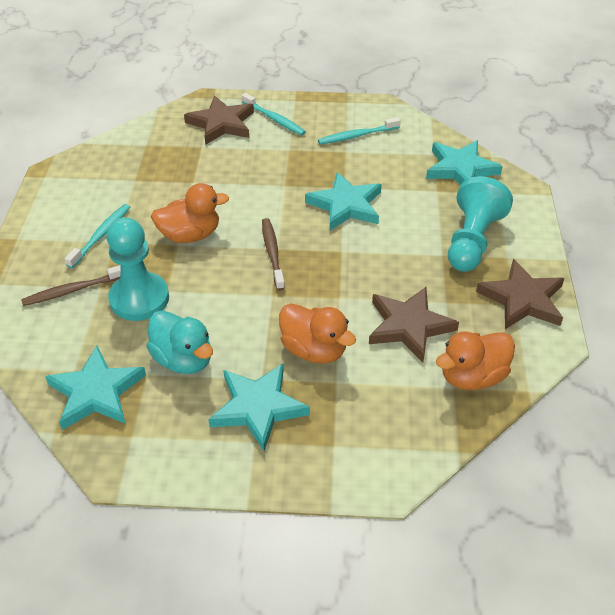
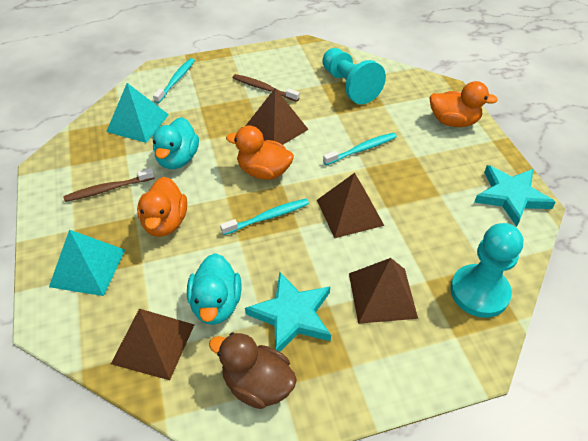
brown duck: 0 -> 1
brown pyramid: 0 -> 4
brown star: 3 -> 0
turquoise duck: 1 -> 2
turquoise pyramid: 0 -> 2
turquoise star: 4 -> 2

